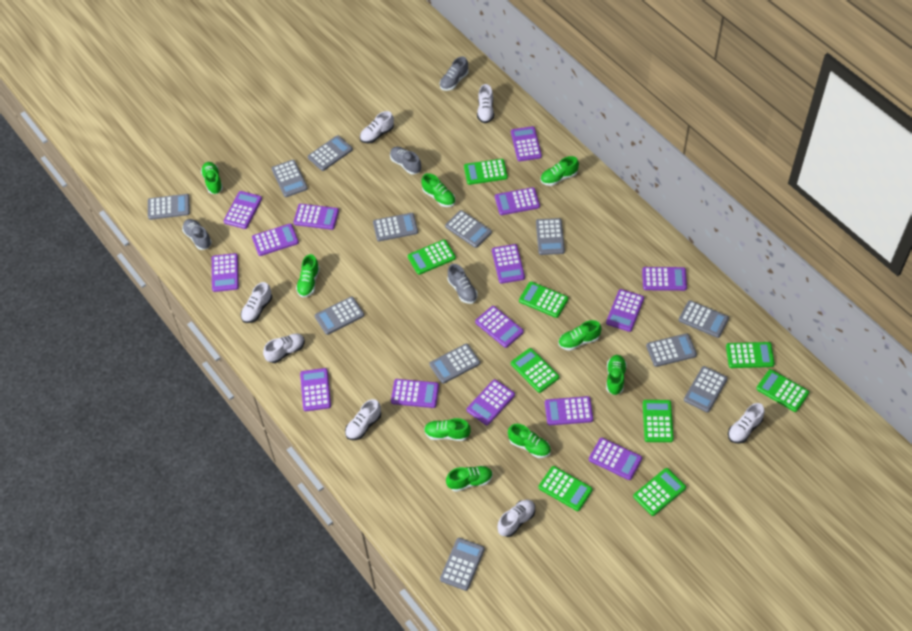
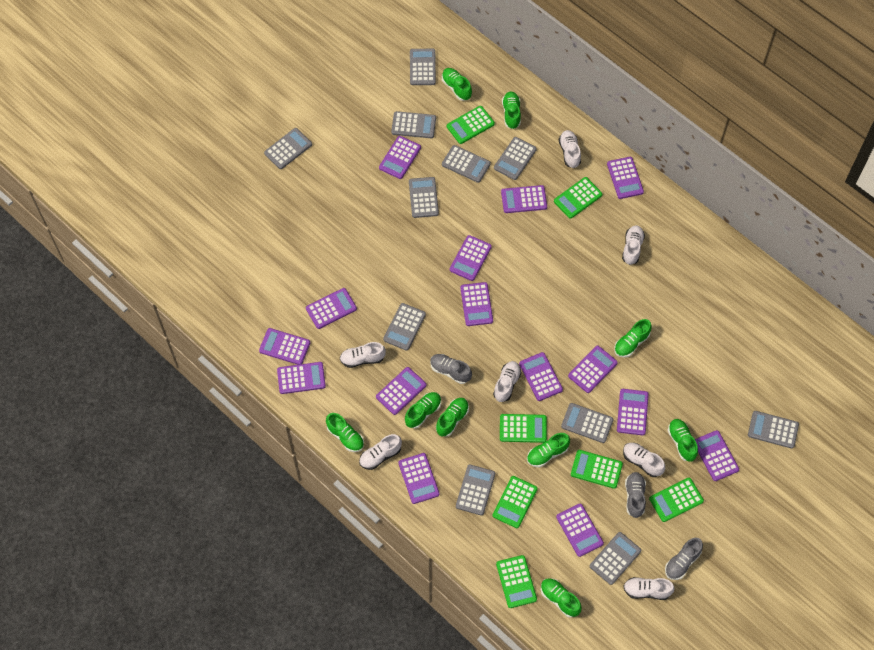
green calculator: 9 -> 7
grey calculator: 12 -> 11
grey shoe: 4 -> 3

